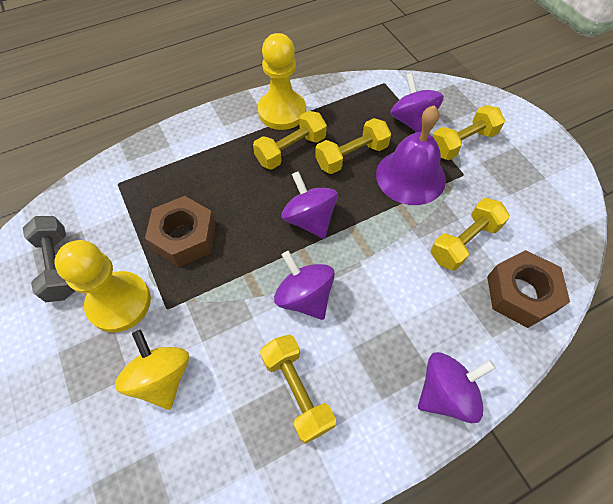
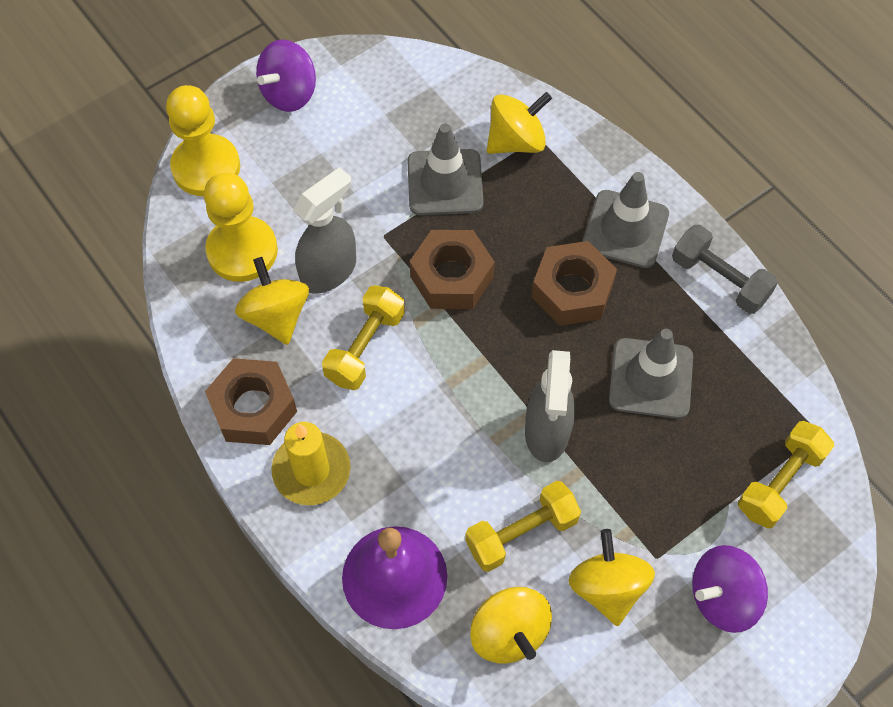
brown nut: 2 -> 3
grey spray bottle: 0 -> 2
grey traffic cone: 0 -> 3
purple spinning top: 4 -> 2
yellow candle: 0 -> 1
yellow dumbbell: 5 -> 3
yellow spinning top: 1 -> 4

